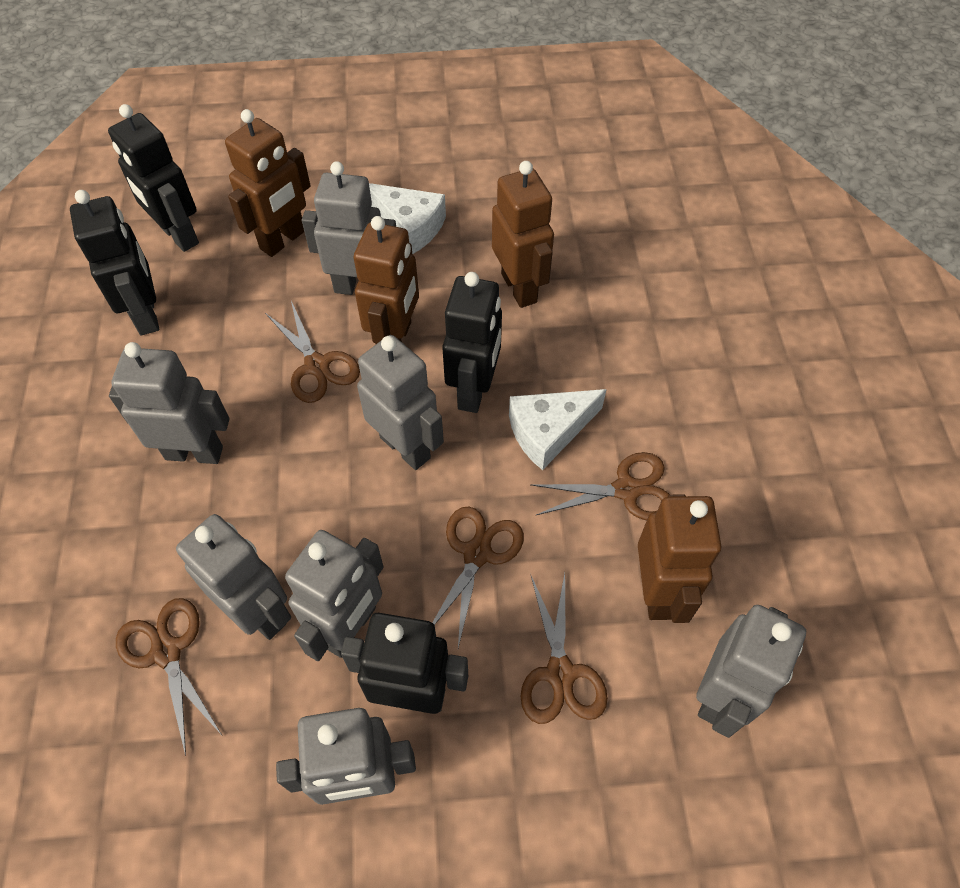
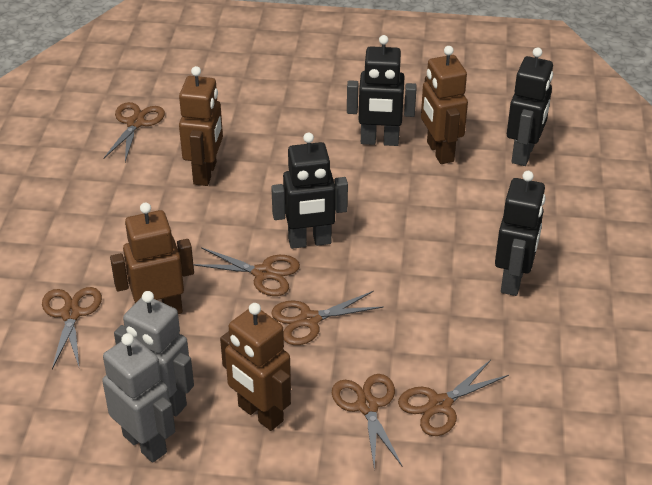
brown scissors: 5 -> 6
grey robot: 7 -> 2
white cheese: 2 -> 0

